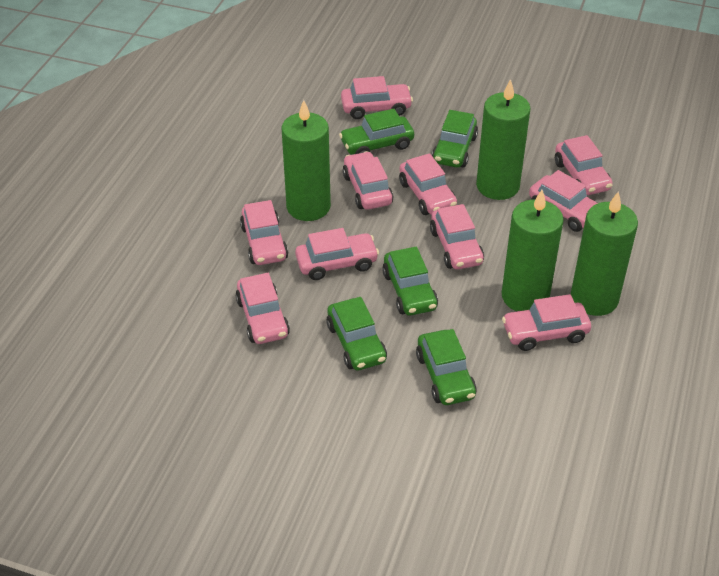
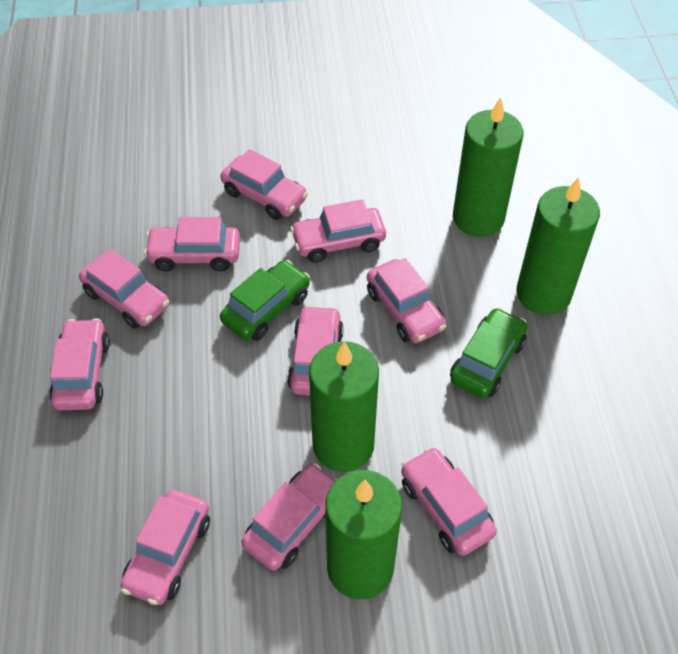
green car: 5 -> 2

